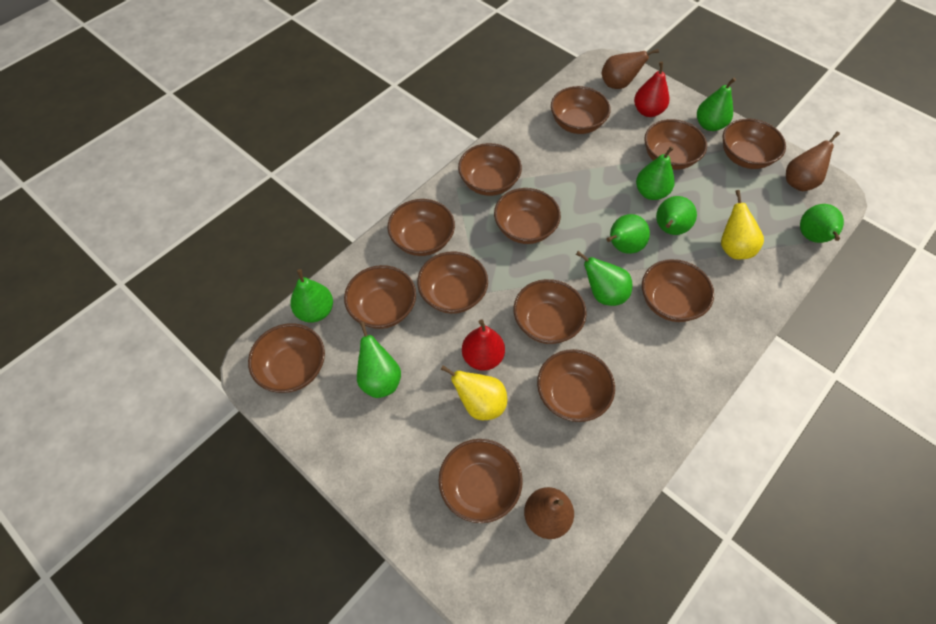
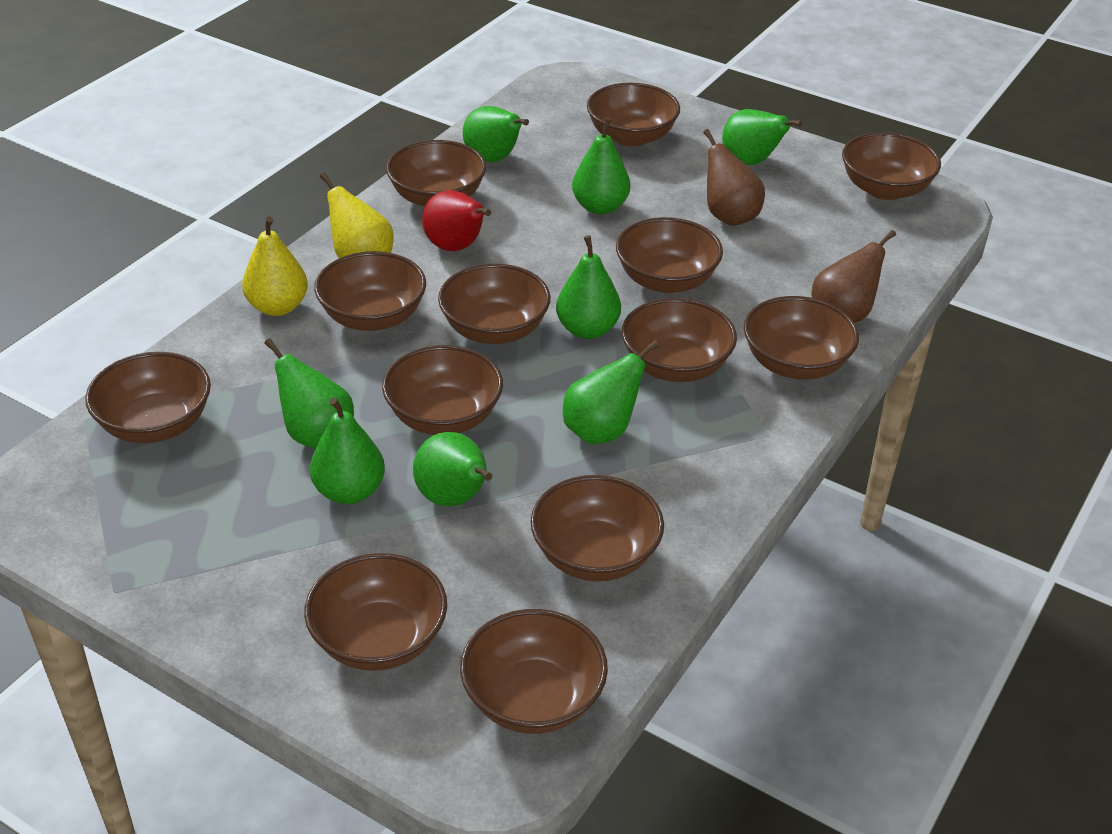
brown pear: 3 -> 2
red pear: 2 -> 1

